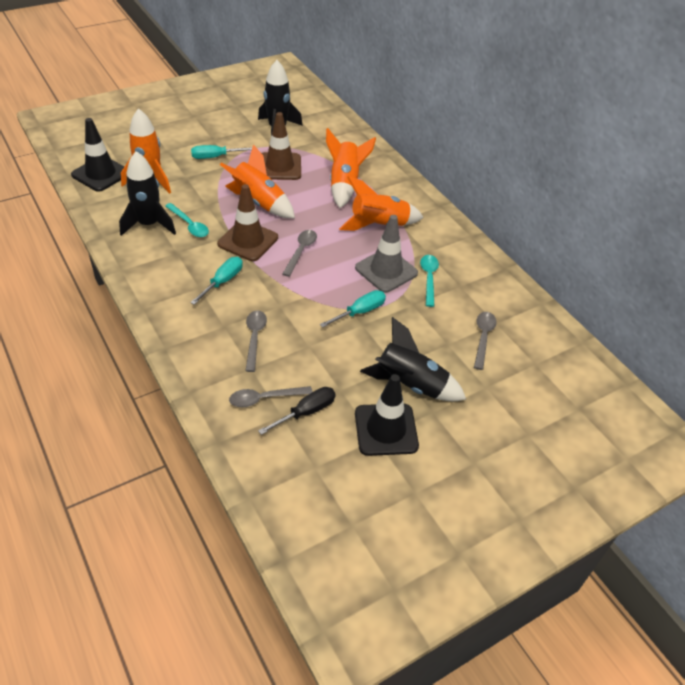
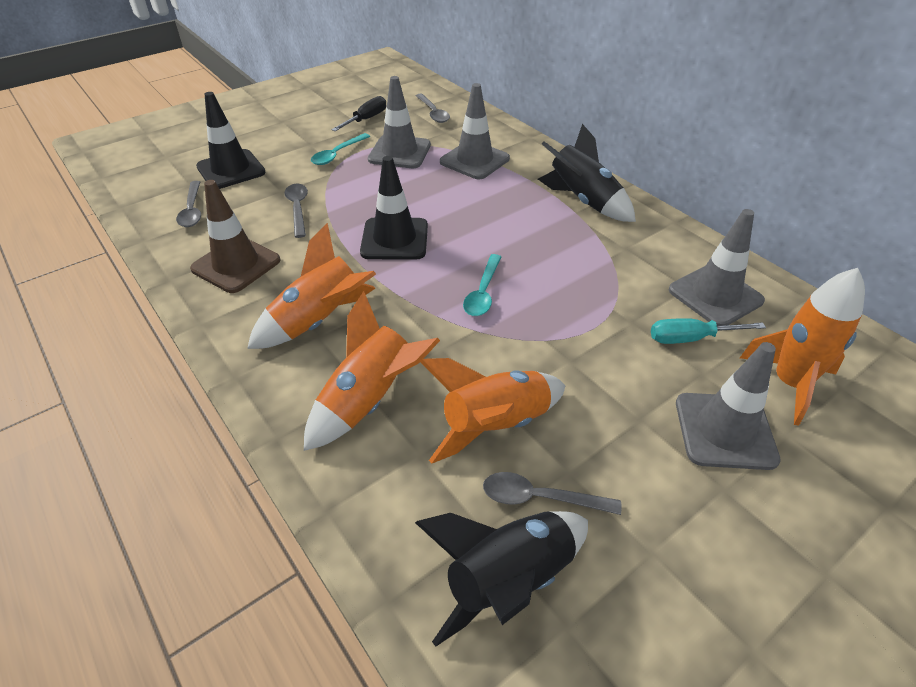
black rocket: 3 -> 2
brown traffic cone: 2 -> 1
grey traffic cone: 1 -> 4
turquoise screwdriver: 3 -> 1

